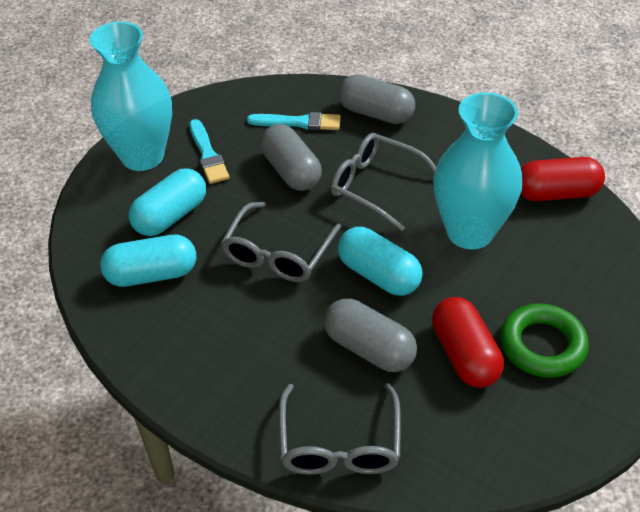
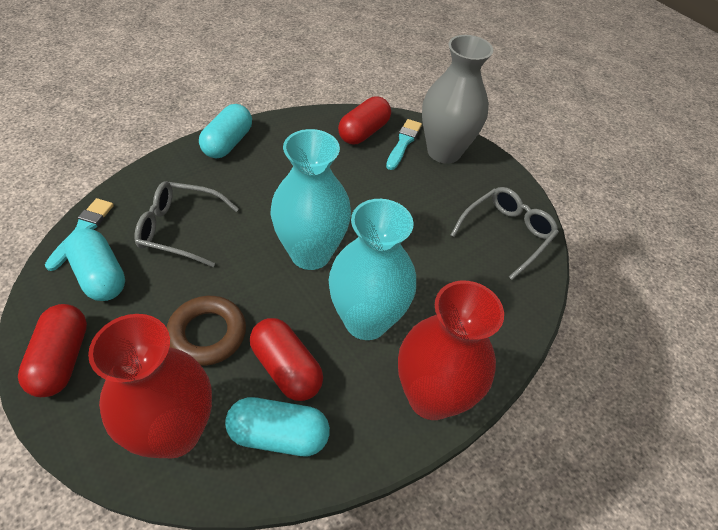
brown ring: 0 -> 1
green ring: 1 -> 0
grey capsule: 3 -> 0
grey glasses: 3 -> 2
grey vase: 0 -> 1
red capsule: 2 -> 3
red vase: 0 -> 2

